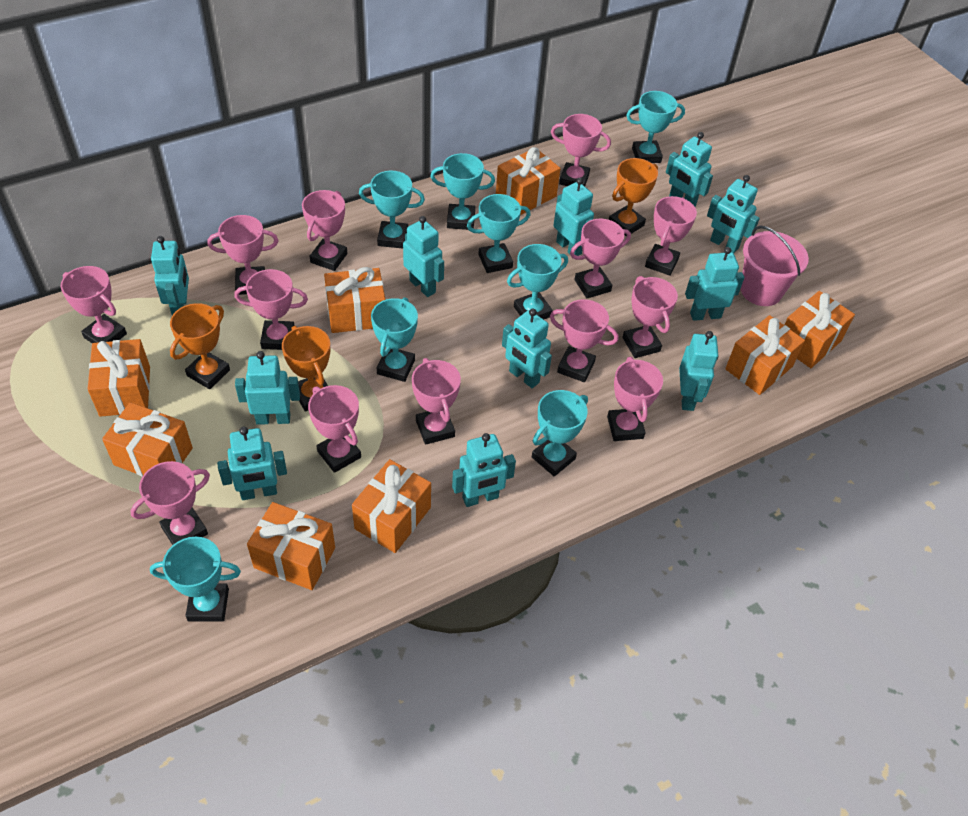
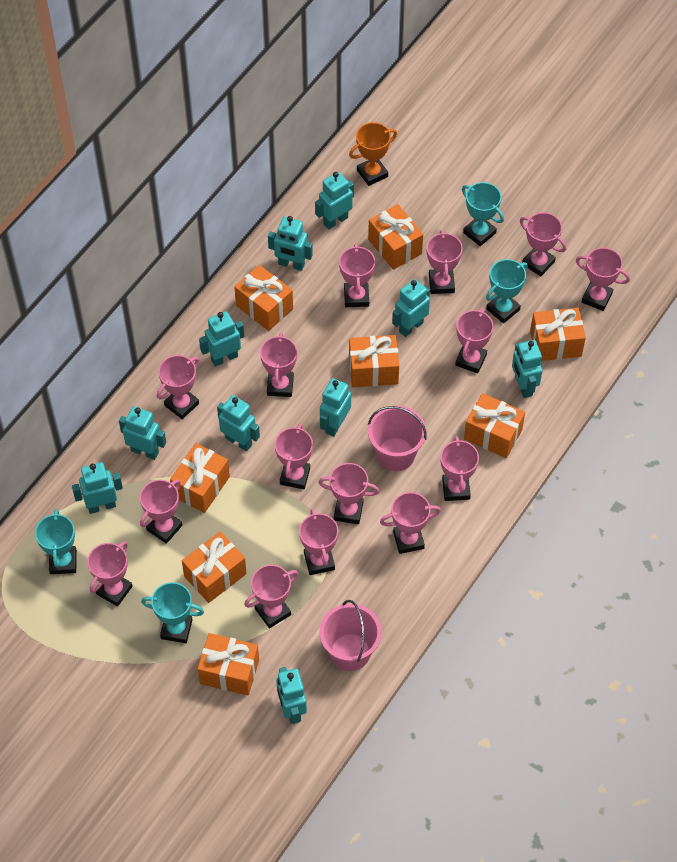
orange trophy: 3 -> 1
pink bucket: 1 -> 2
pink trophy: 13 -> 15
turquoise robot: 11 -> 10
turquoise trophy: 8 -> 4

